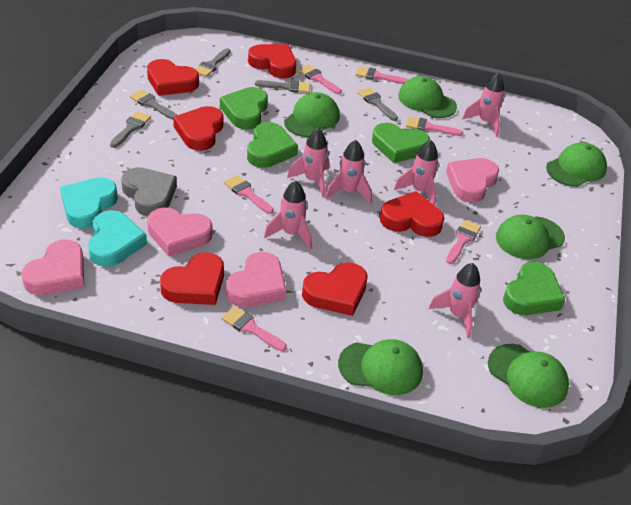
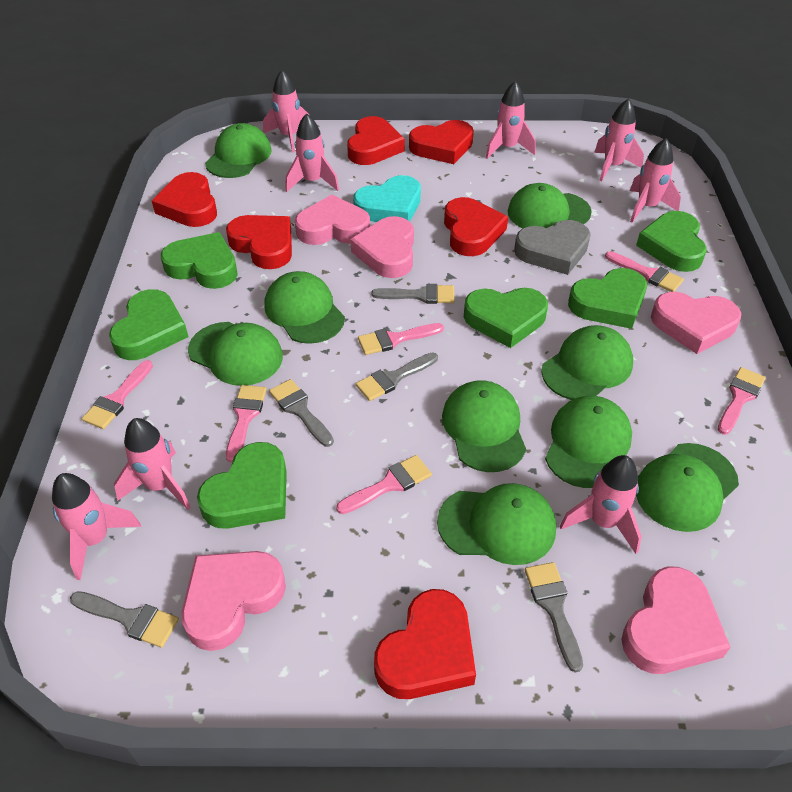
green cap: 6 -> 9
green heart: 4 -> 6
pink heart: 4 -> 5
pink rocket: 6 -> 8
turquoise heart: 2 -> 1

